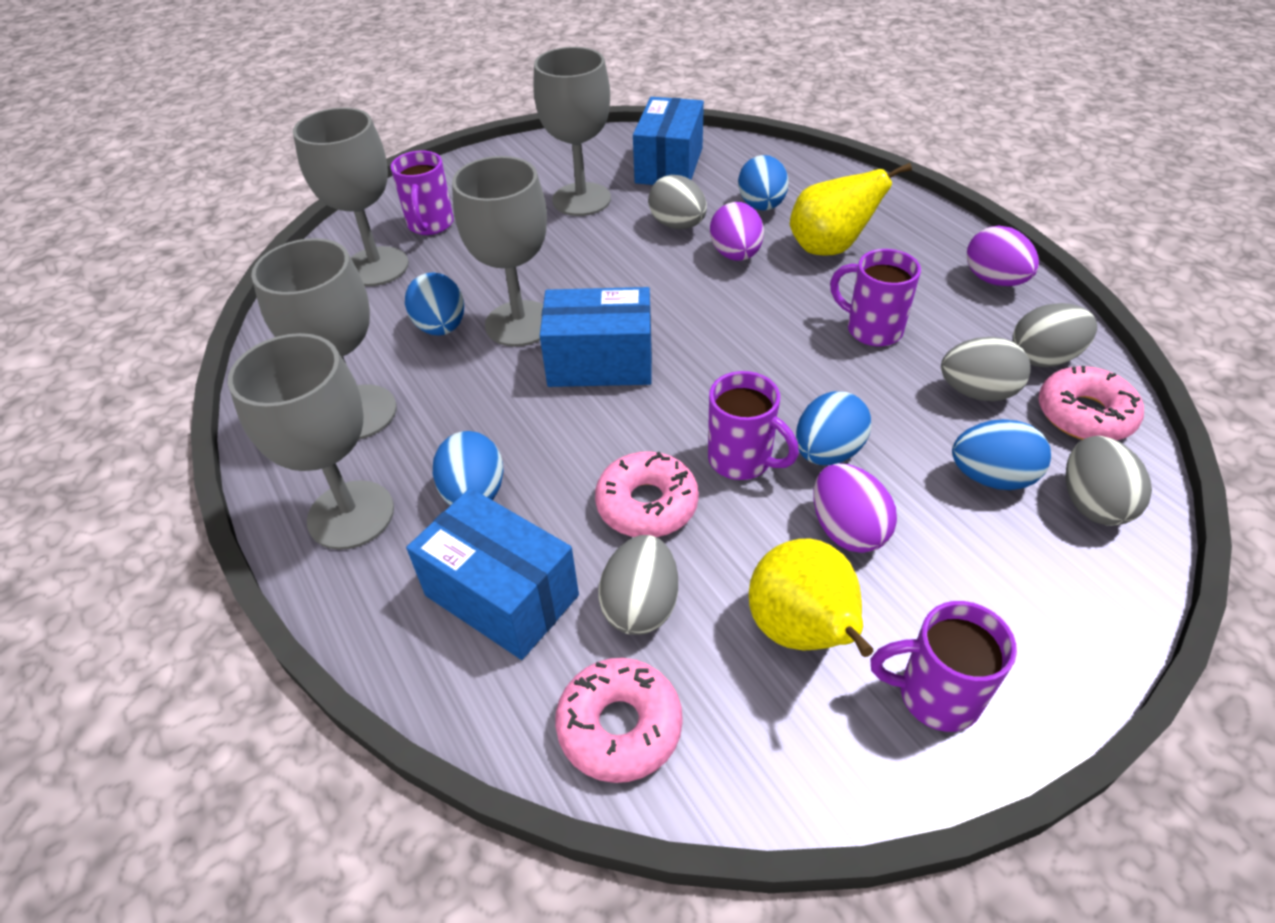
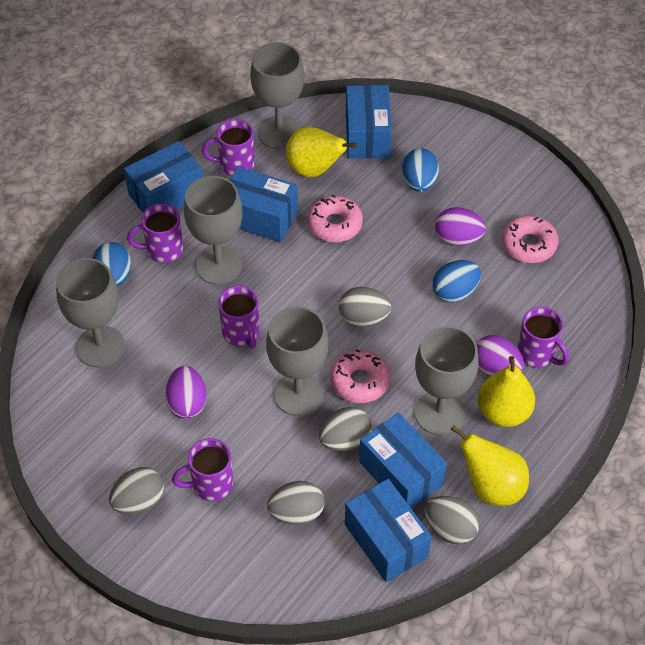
blue box: 3 -> 5
blue egg: 5 -> 3
purple mug: 4 -> 5
yellow pear: 2 -> 3

